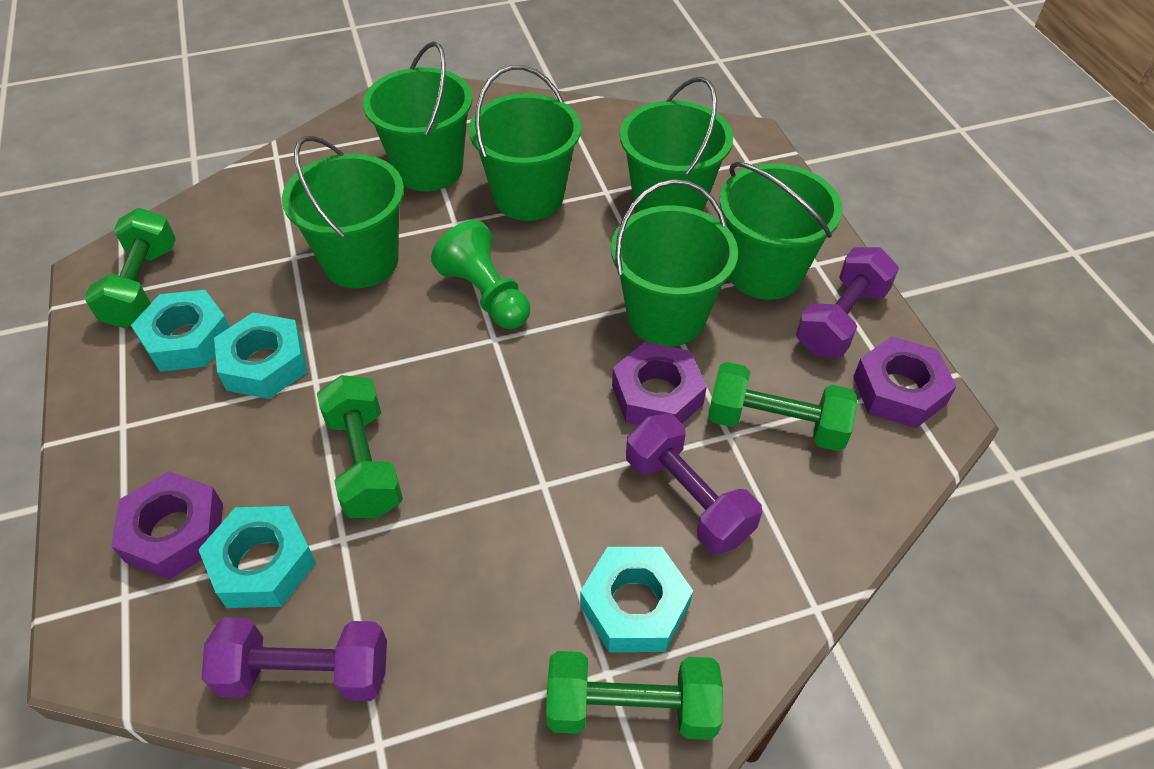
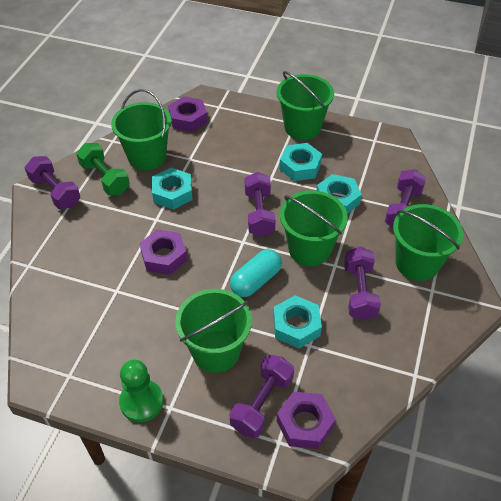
green bucket: 6 -> 5
green dumbbell: 4 -> 1
purple dumbbell: 3 -> 5
turquoise capsule: 0 -> 1

